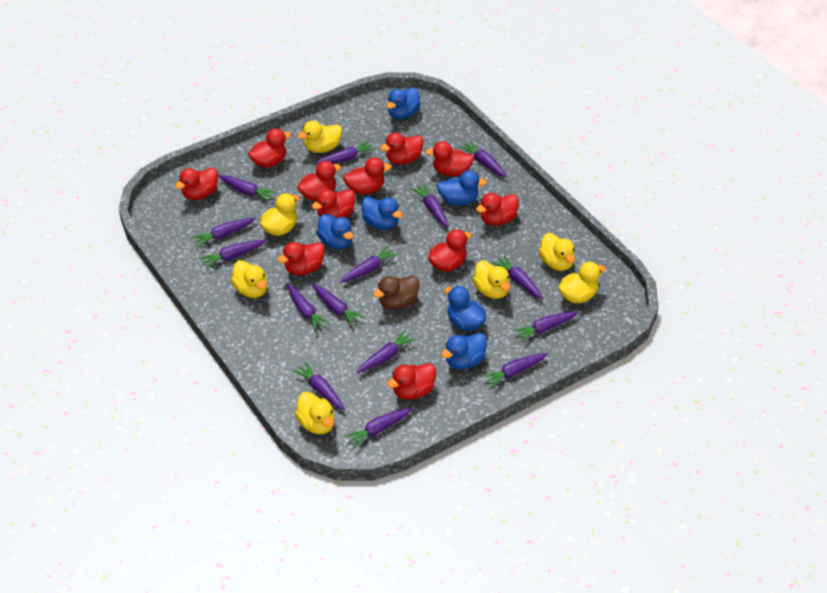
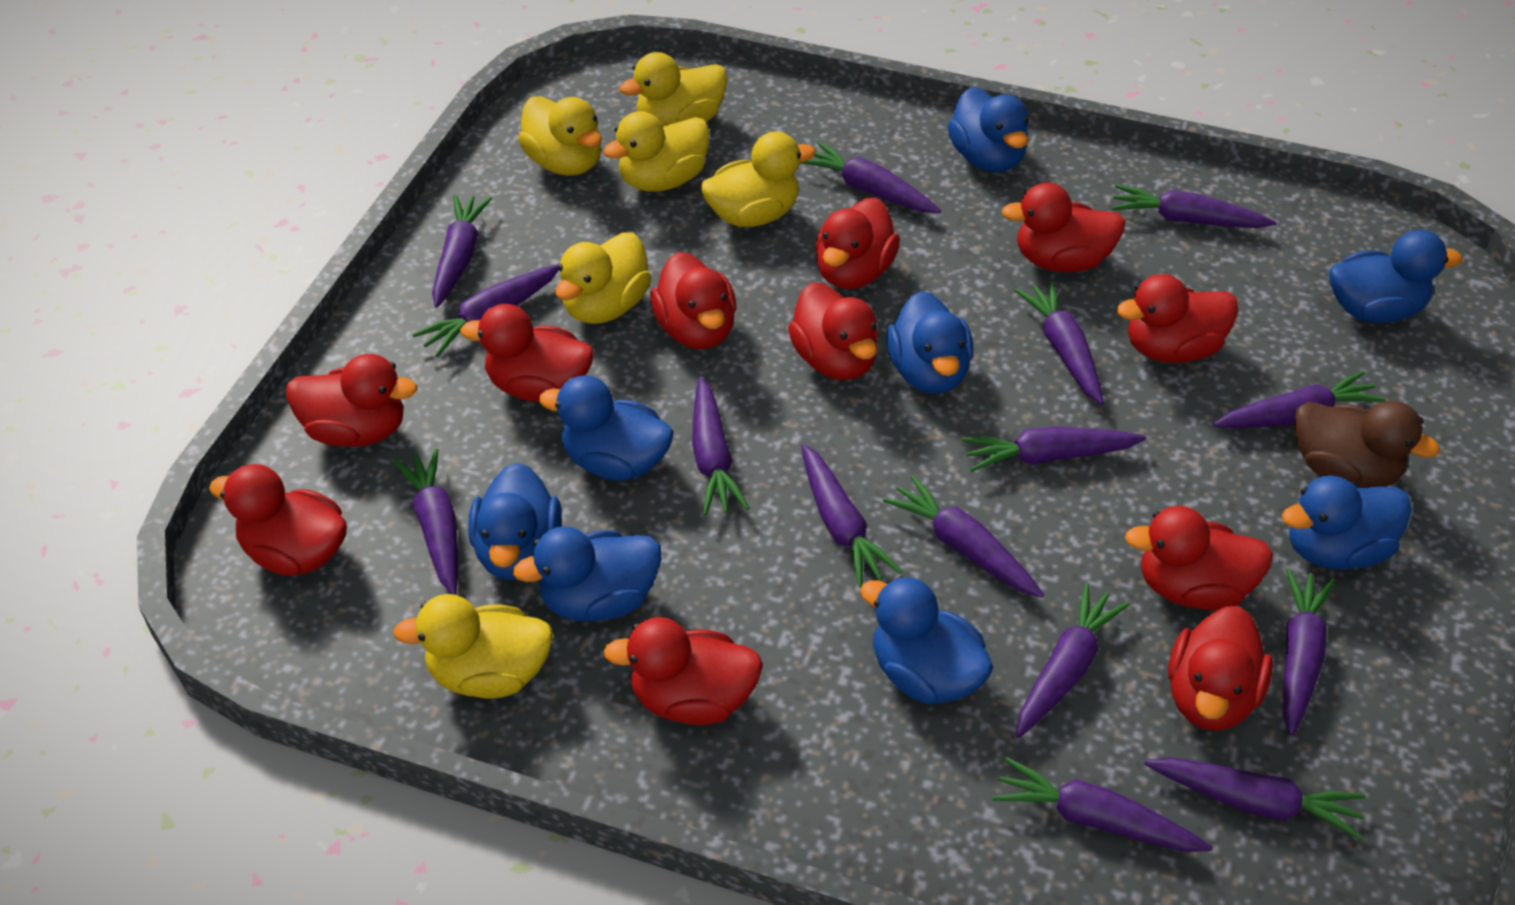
blue duck: 6 -> 8
yellow duck: 7 -> 6

